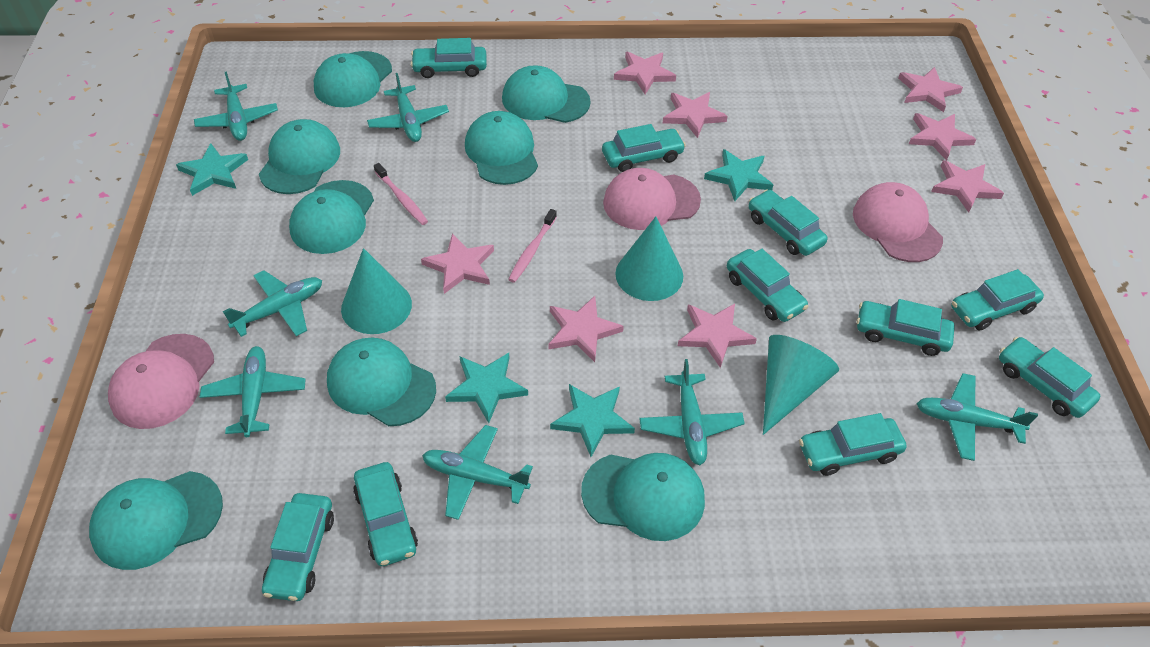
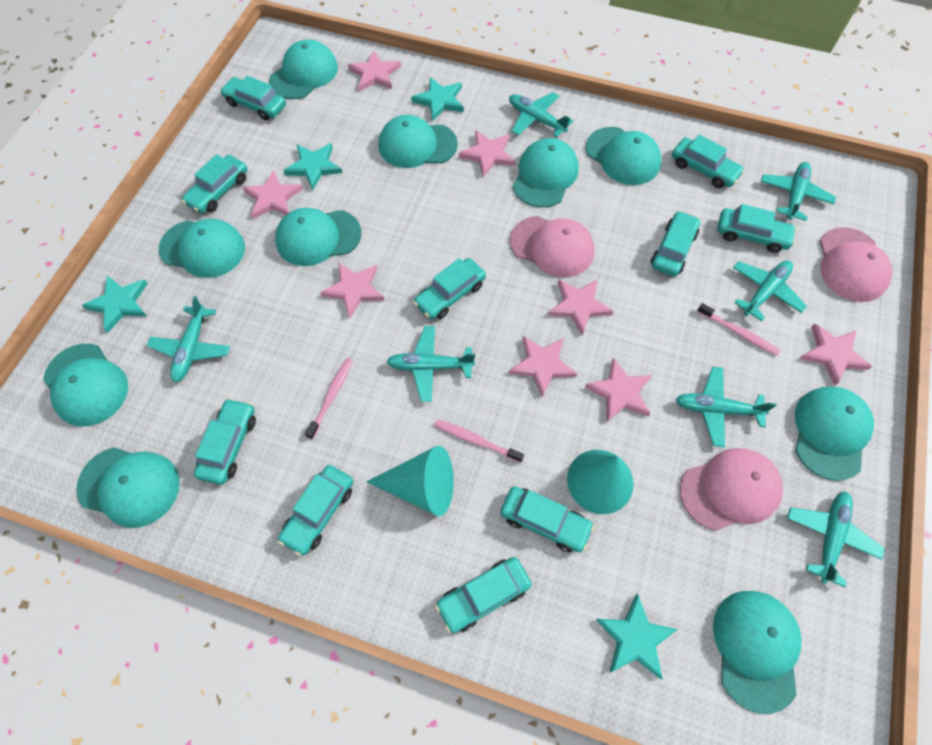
pink toothbrush: 2 -> 3
turquoise cap: 8 -> 10
turquoise cone: 3 -> 2

